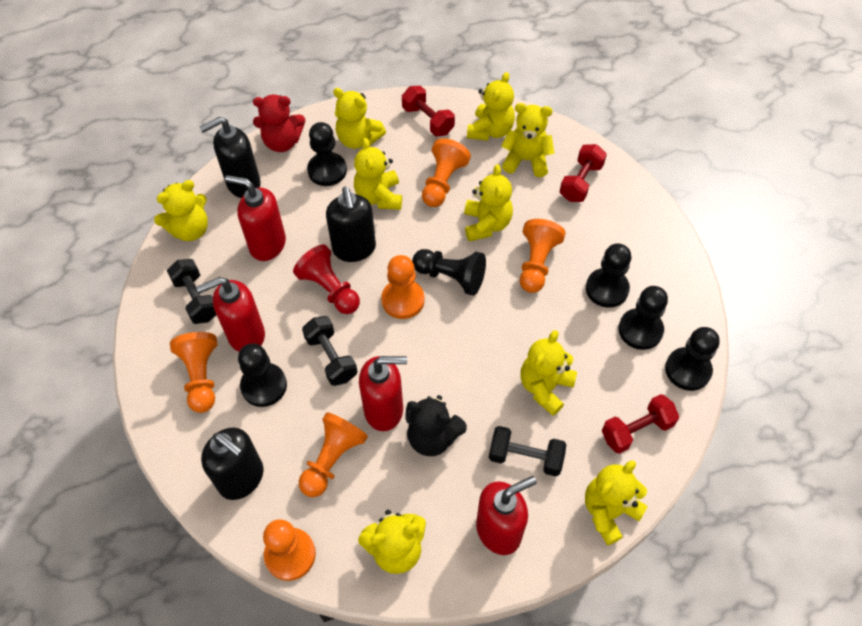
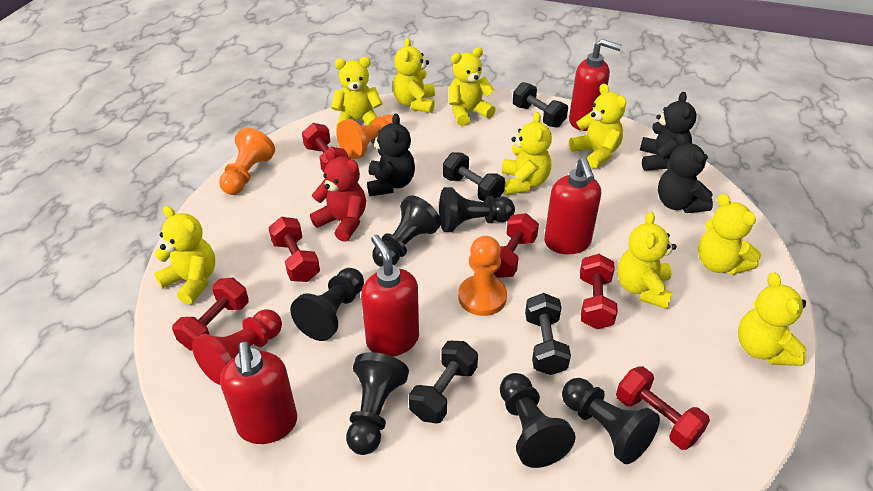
black dumbbell: 3 -> 4
black soap dispenser: 3 -> 0
black teddy bear: 1 -> 3
orange pawn: 6 -> 3
red dumbbell: 3 -> 6

